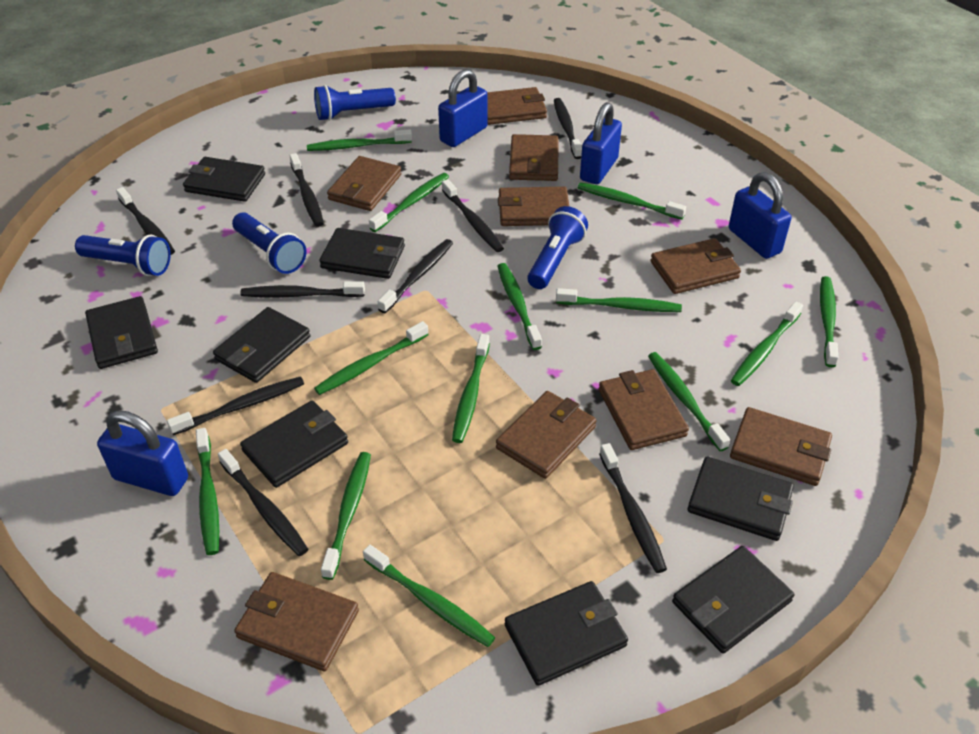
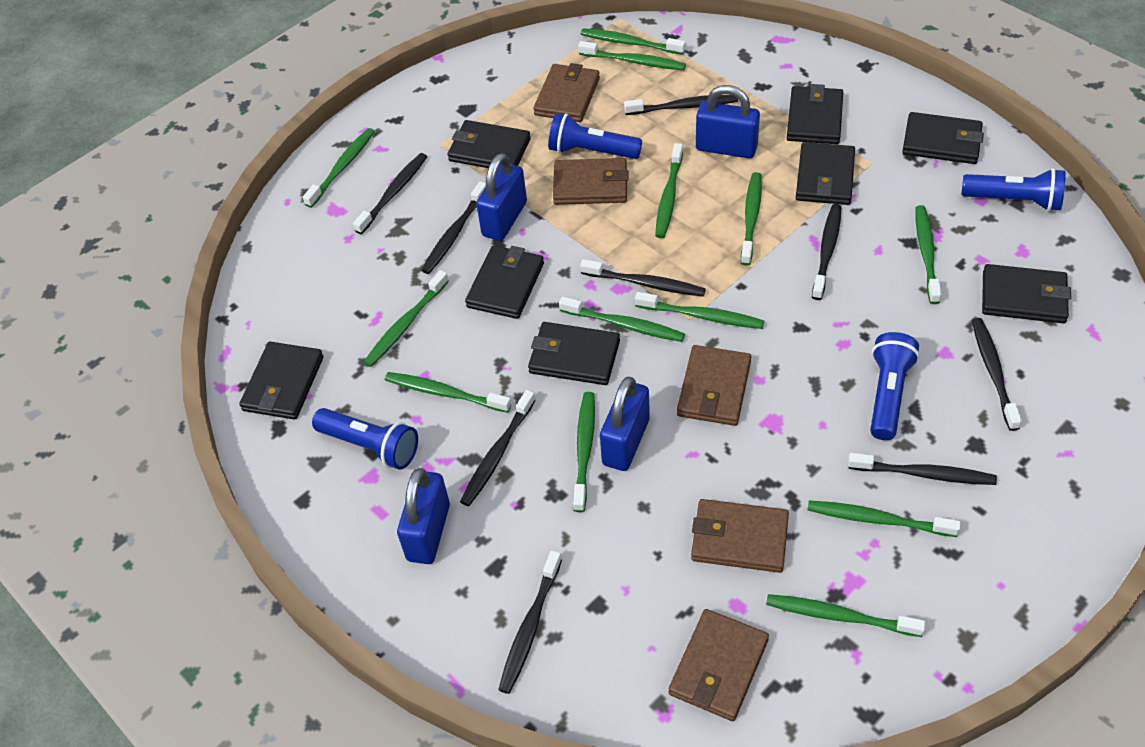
brown wallet: 9 -> 5

